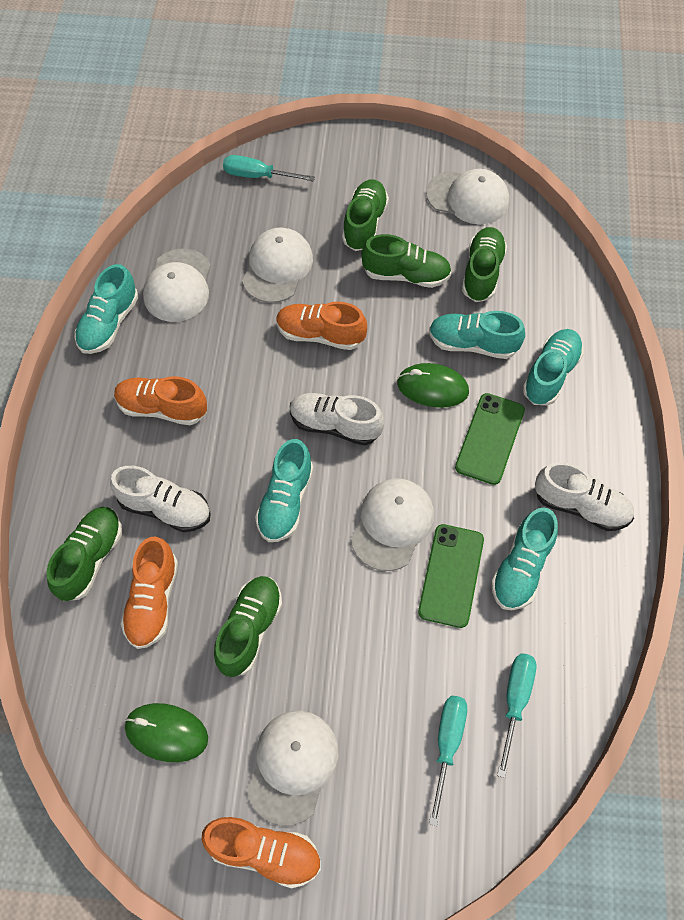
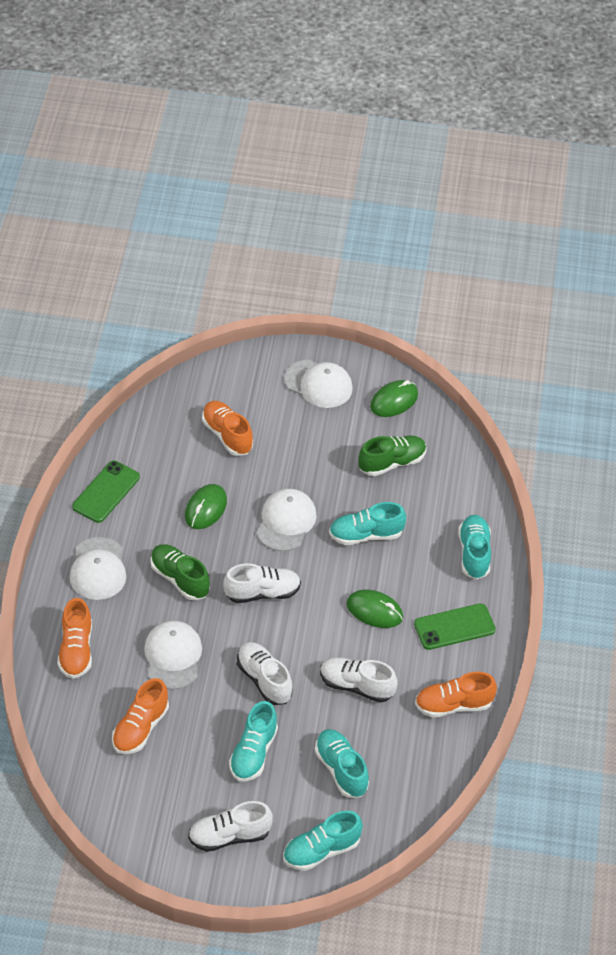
green mouse: 2 -> 3
green shoe: 5 -> 2
turquoise screwdriver: 3 -> 0
white cap: 5 -> 4
white shoe: 3 -> 4

